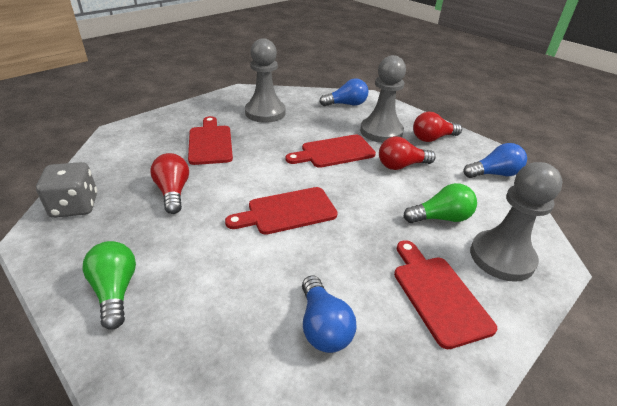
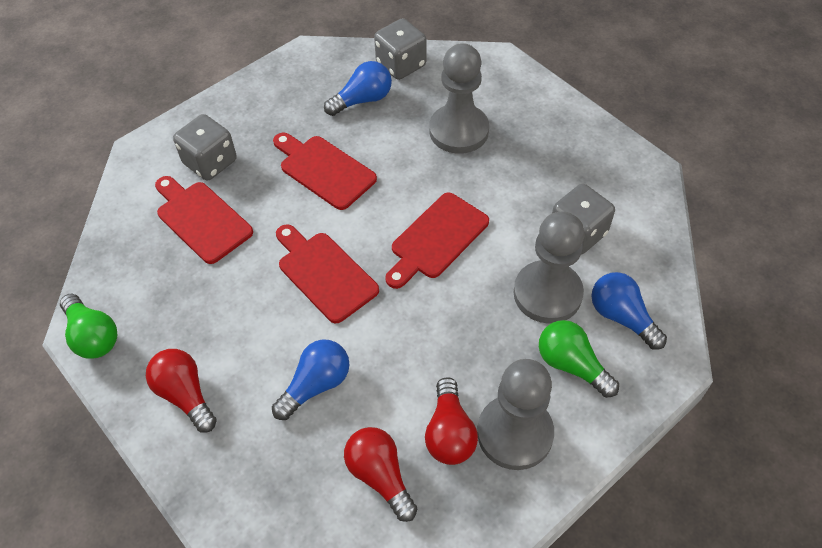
grey dice: 1 -> 3

